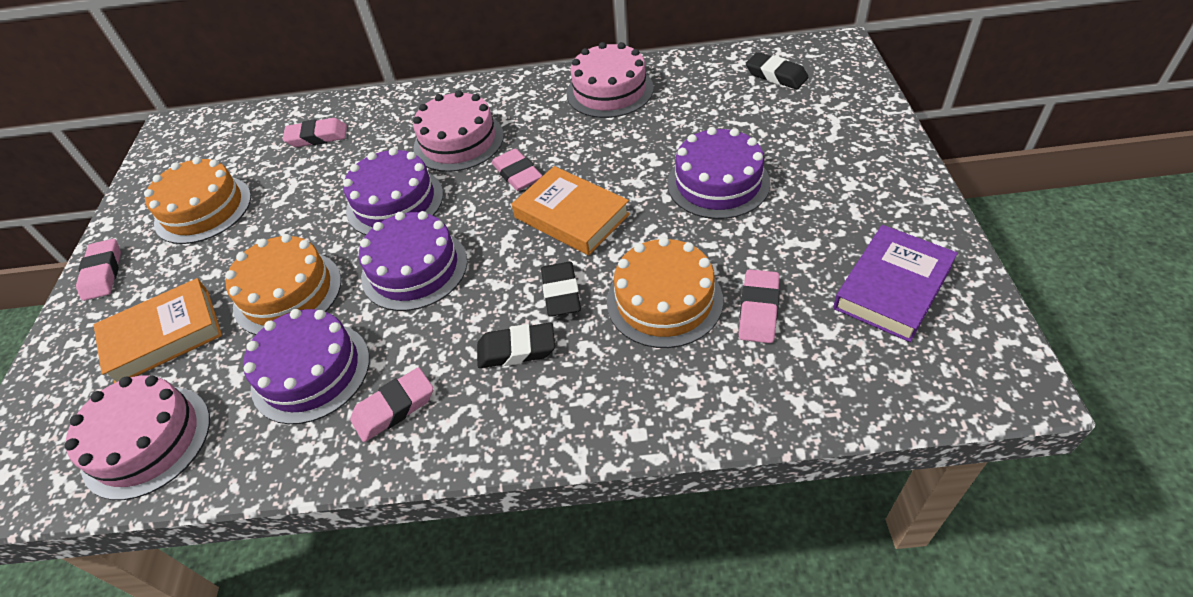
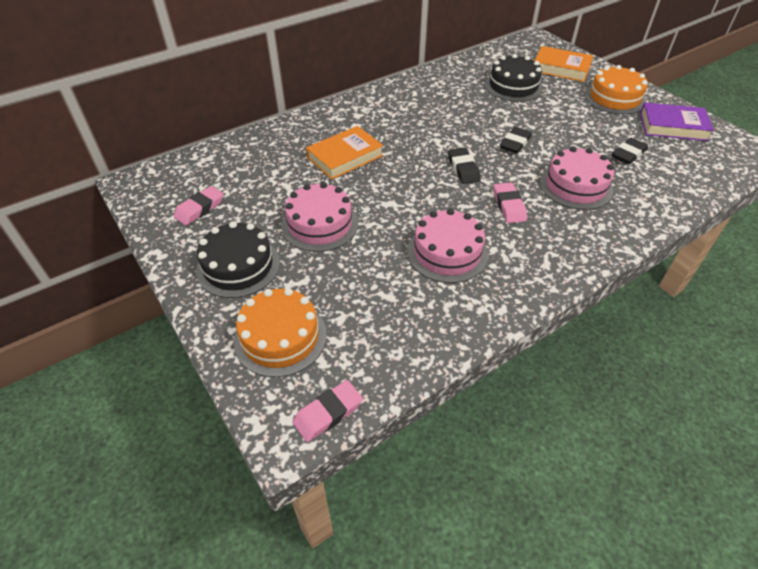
black cake: 0 -> 2
orange cake: 3 -> 2
pink eraser: 5 -> 3
purple cake: 4 -> 0

